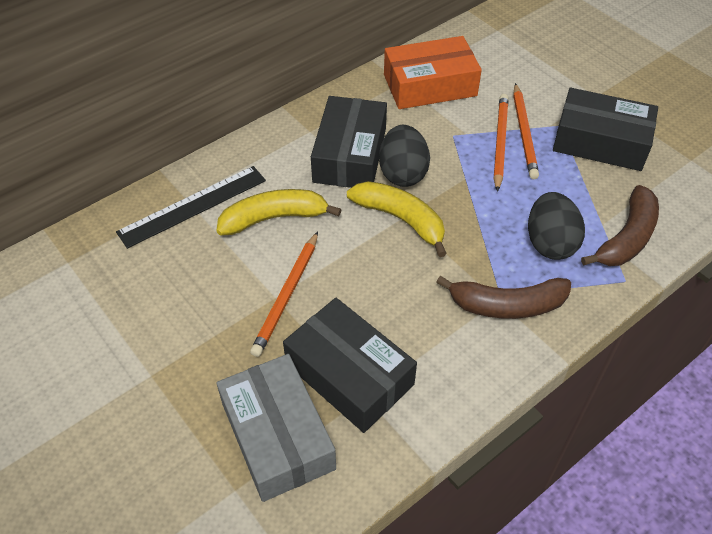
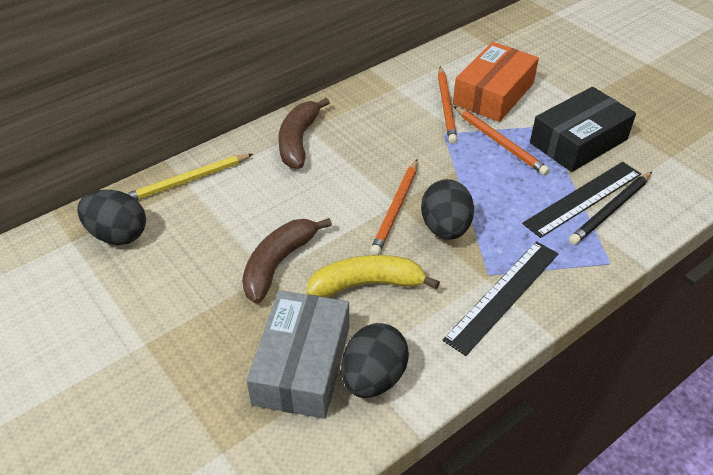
black box: 3 -> 1
black egg: 2 -> 3
black pencil: 0 -> 1
black ruler: 1 -> 2
yellow banana: 2 -> 1
yellow pencil: 0 -> 1

